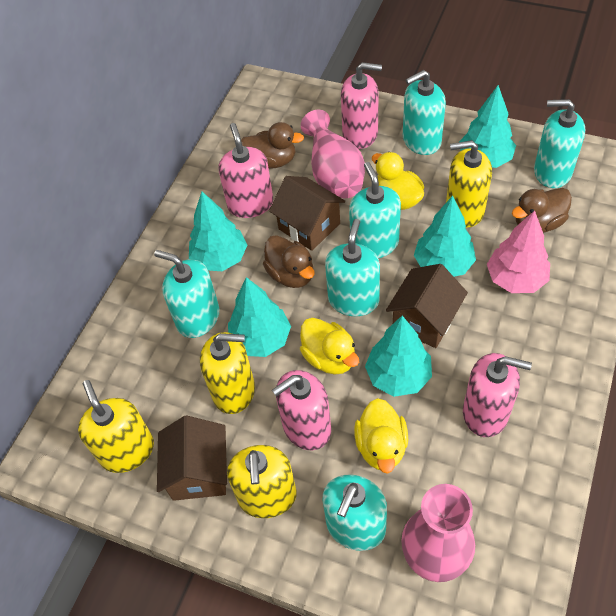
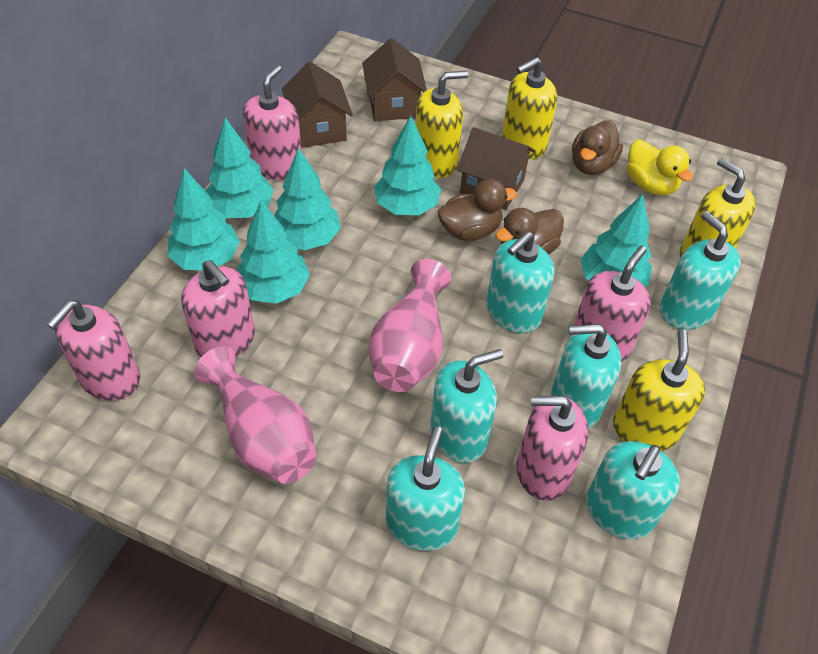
pink soap dispenser: 4 -> 5
pink tree: 1 -> 0
turquoise tree: 5 -> 6
yellow duck: 3 -> 1

